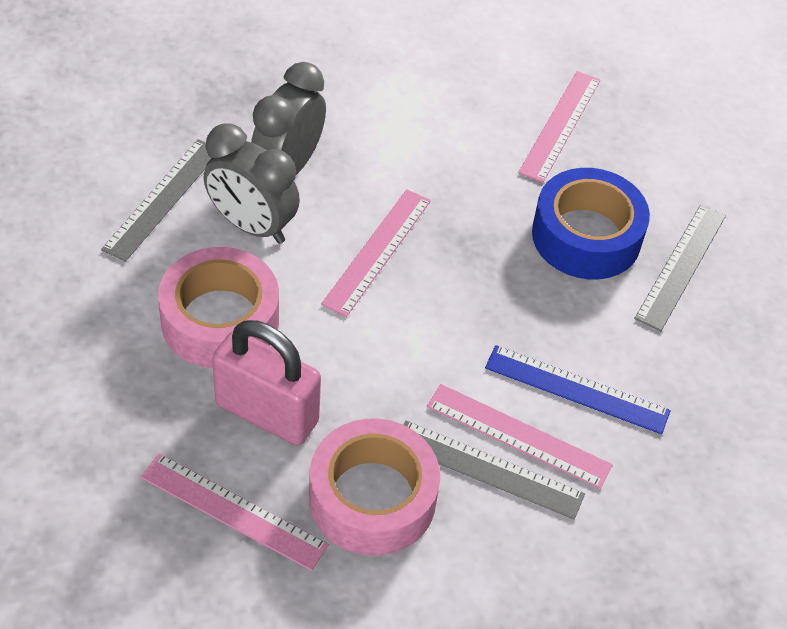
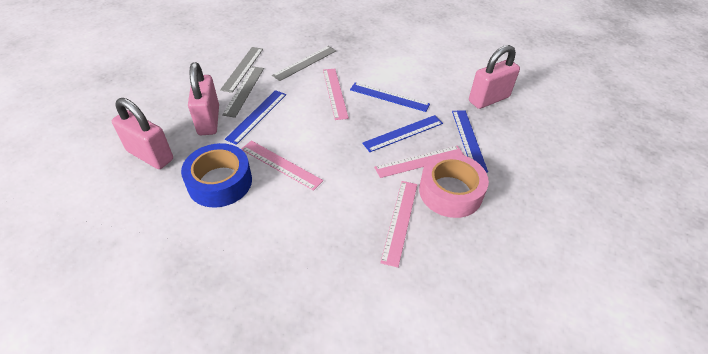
blue ruler: 1 -> 4
grey clock: 2 -> 0
pink padlock: 1 -> 3
pink tape: 2 -> 1

